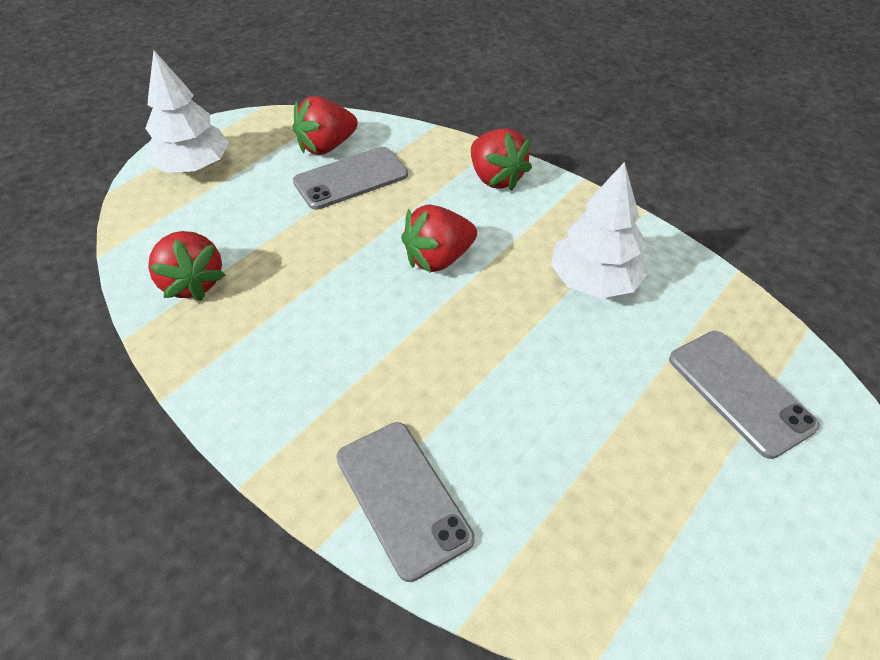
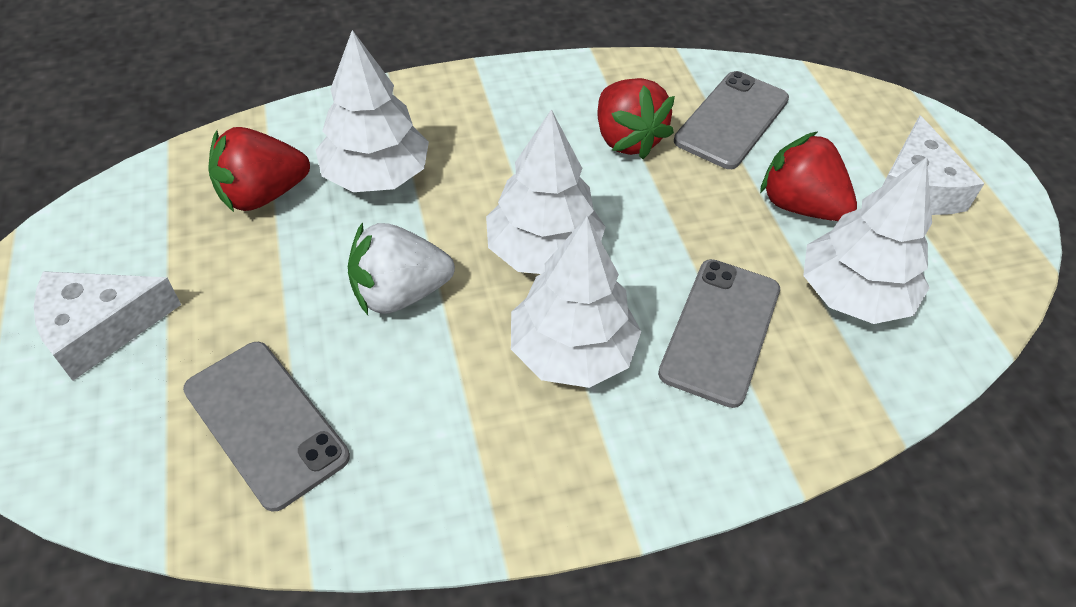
red strawberry: 4 -> 3
white cheese: 0 -> 2
white strawberry: 0 -> 1
white tree: 2 -> 4

